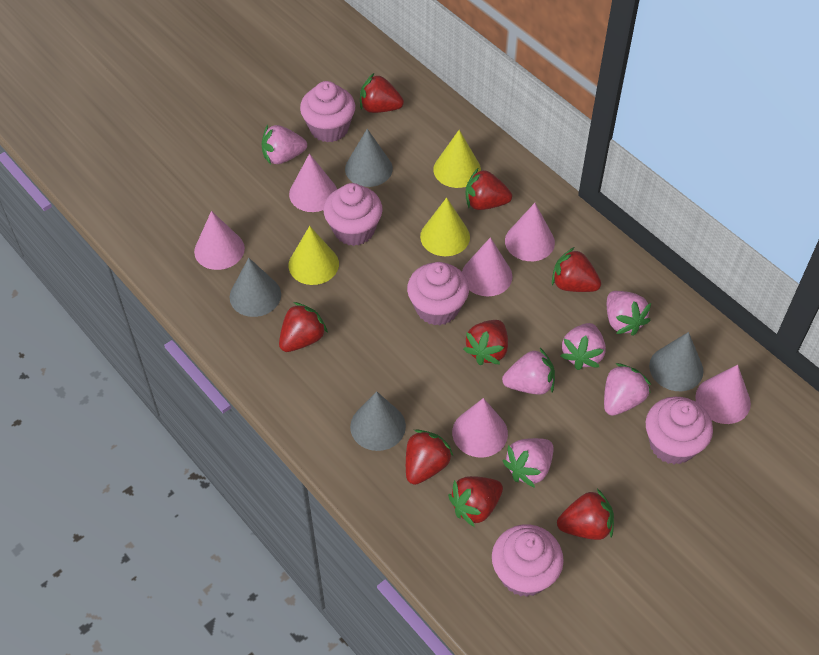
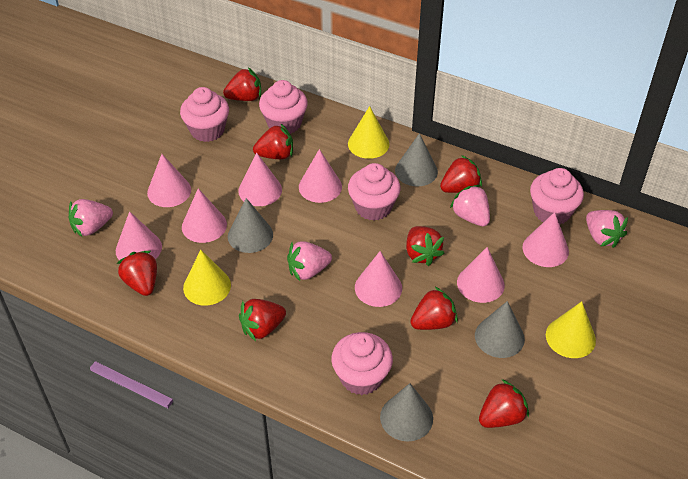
pink cone: 6 -> 8
pink strawberry: 6 -> 4

